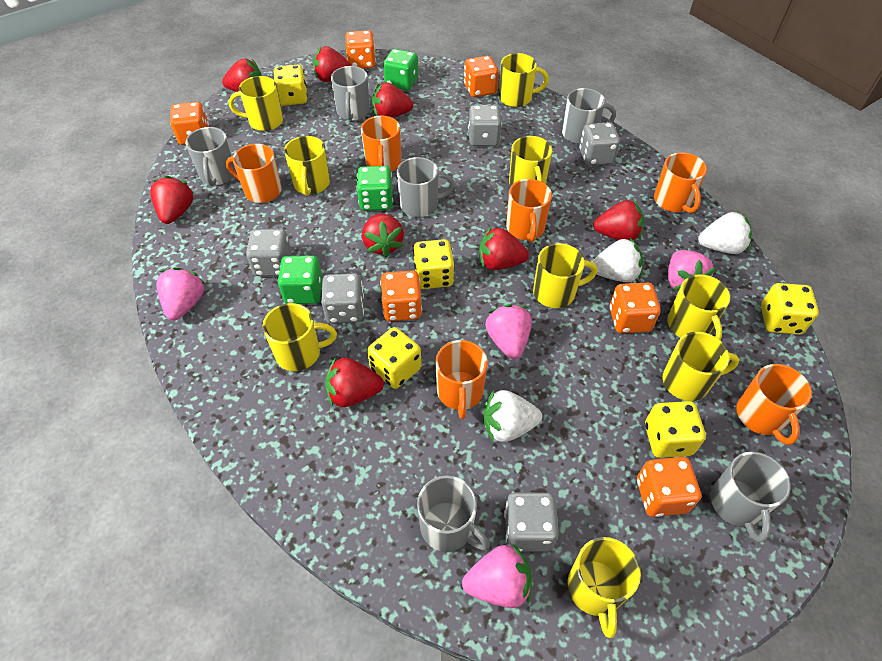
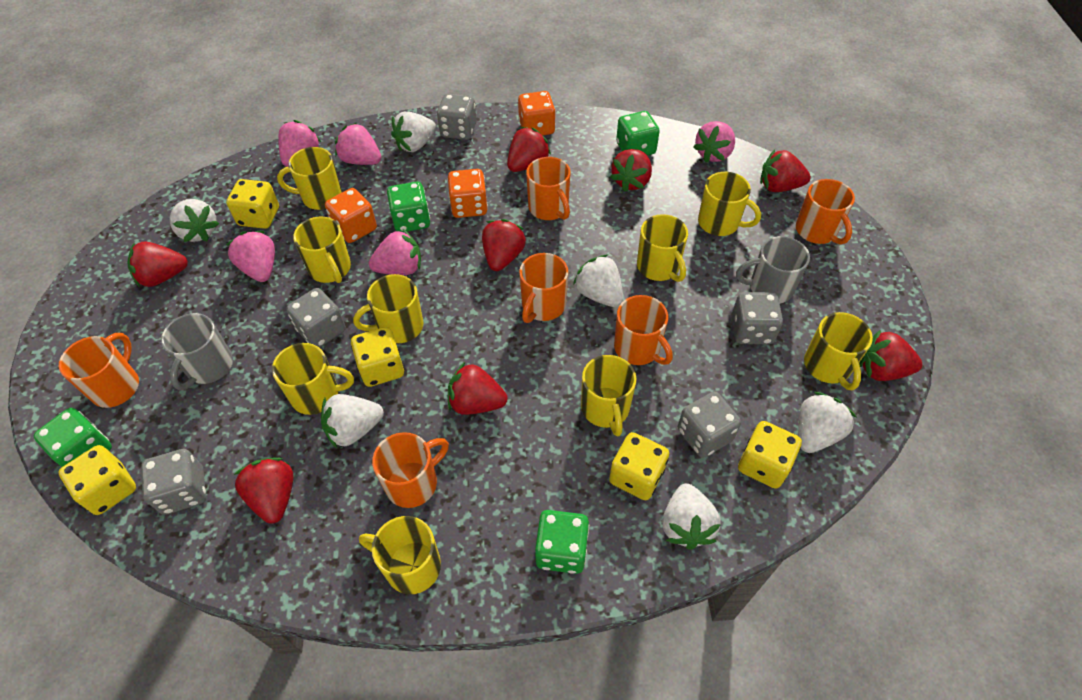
green dice: 3 -> 4
grey mug: 6 -> 2
orange dice: 6 -> 3
pink strawberry: 4 -> 5
white strawberry: 3 -> 6

